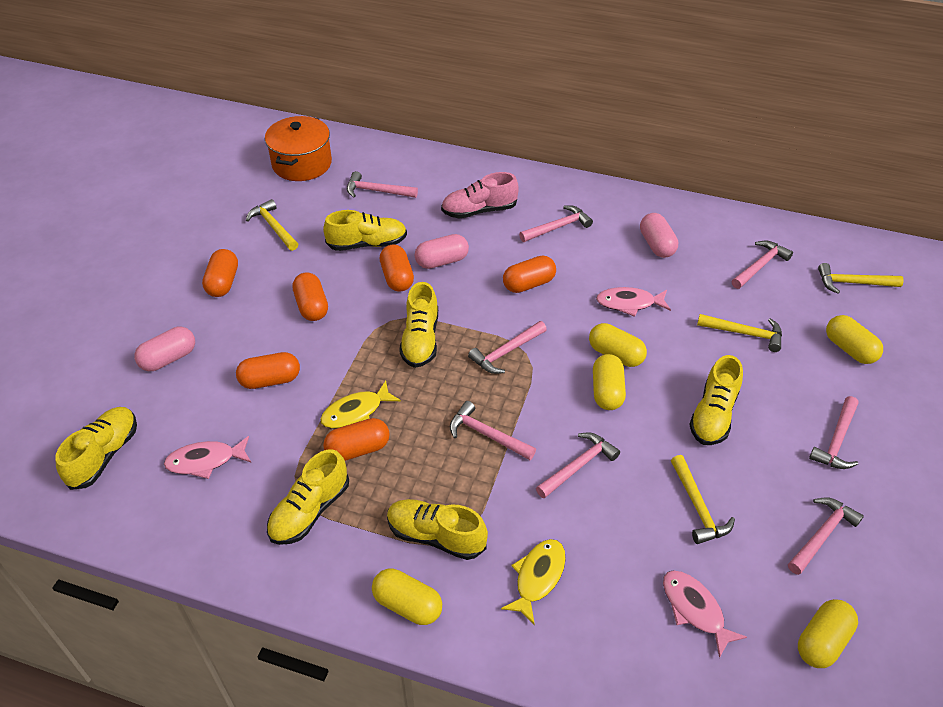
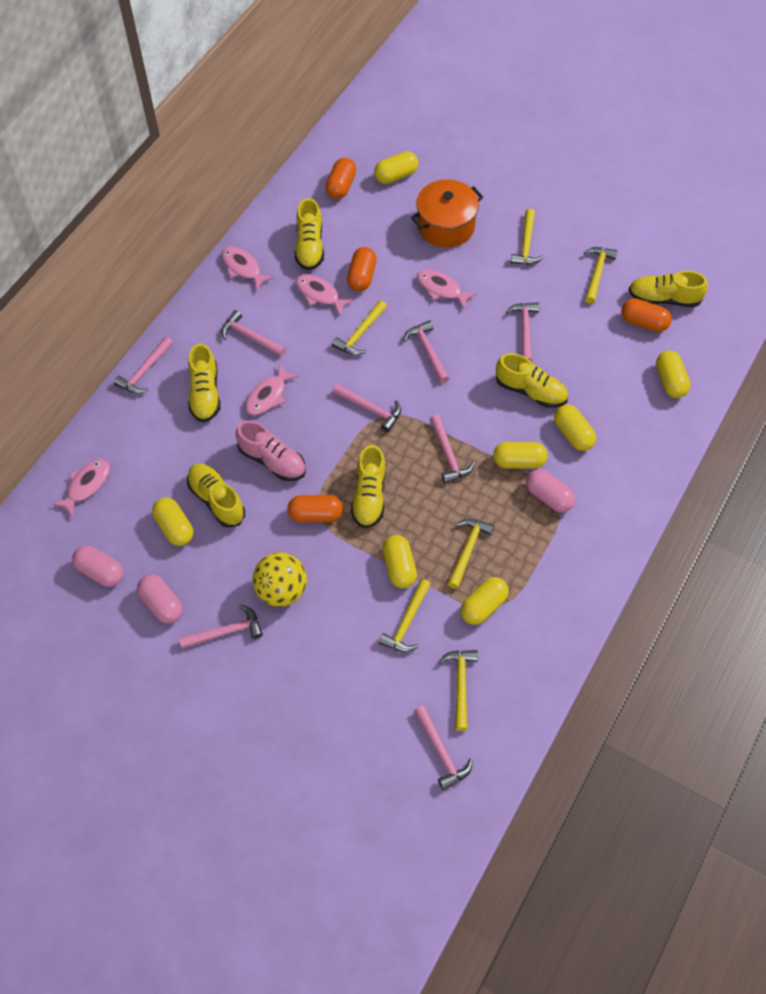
orange capsule: 6 -> 4
pink fish: 3 -> 5
yellow ball: 0 -> 1
yellow capsule: 5 -> 7
yellow fish: 2 -> 0
yellow hammer: 4 -> 6

